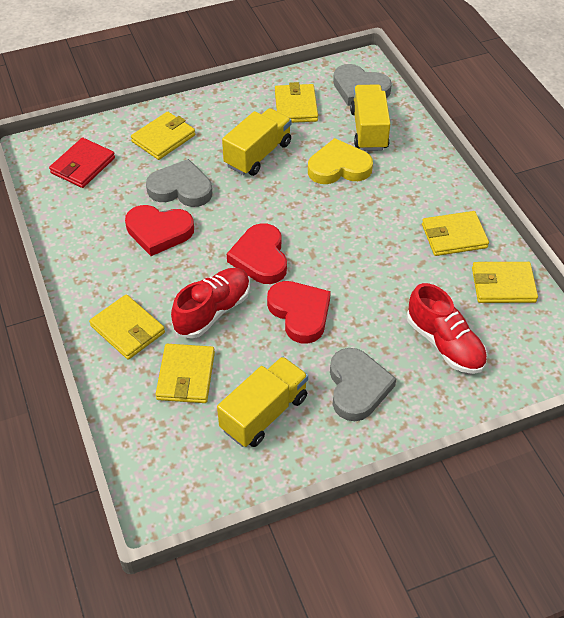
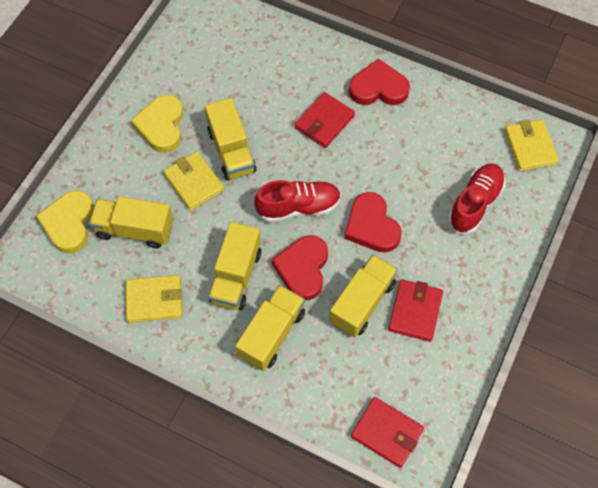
grey heart: 3 -> 0
red wallet: 1 -> 3
yellow heart: 1 -> 2
yellow truck: 3 -> 5
yellow wallet: 6 -> 3

